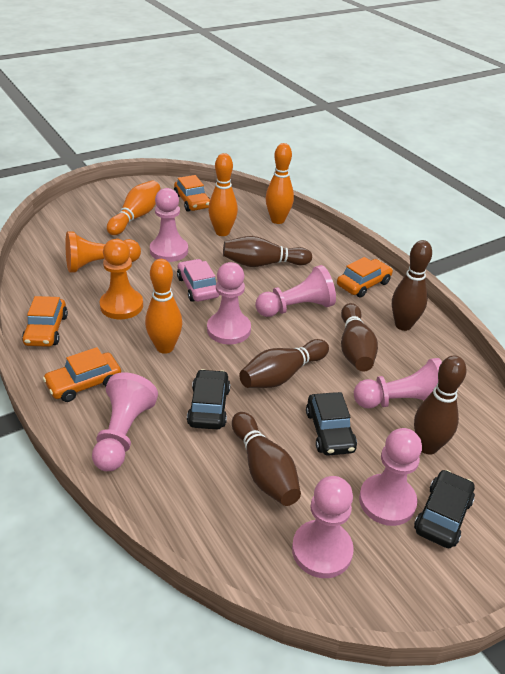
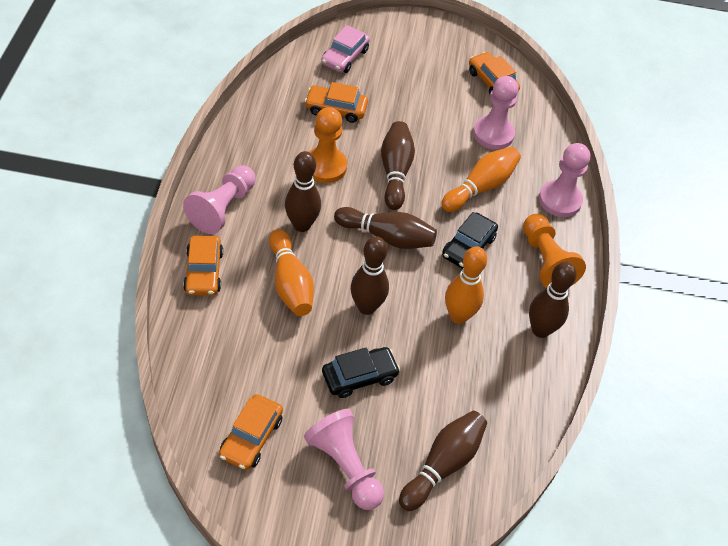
black car: 3 -> 2
orange bowling pin: 4 -> 3
pink pawn: 7 -> 4

